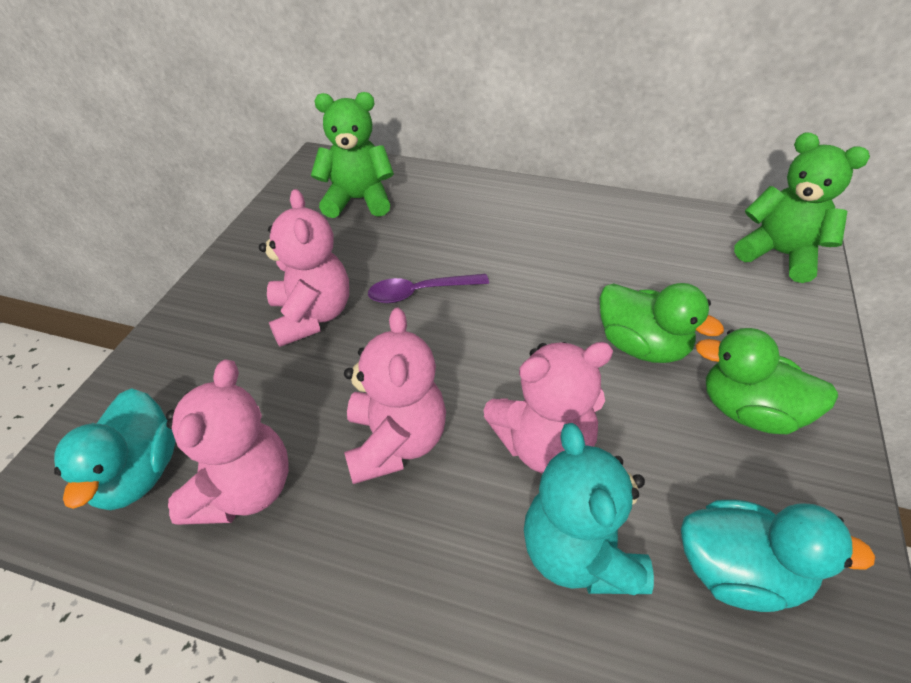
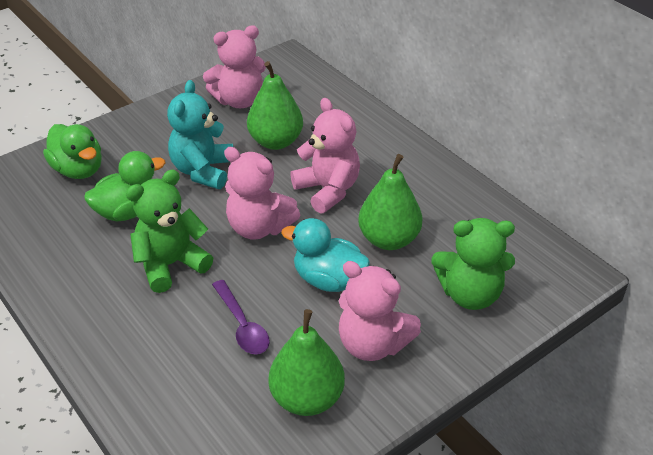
green pear: 0 -> 3
turquoise duck: 2 -> 1

